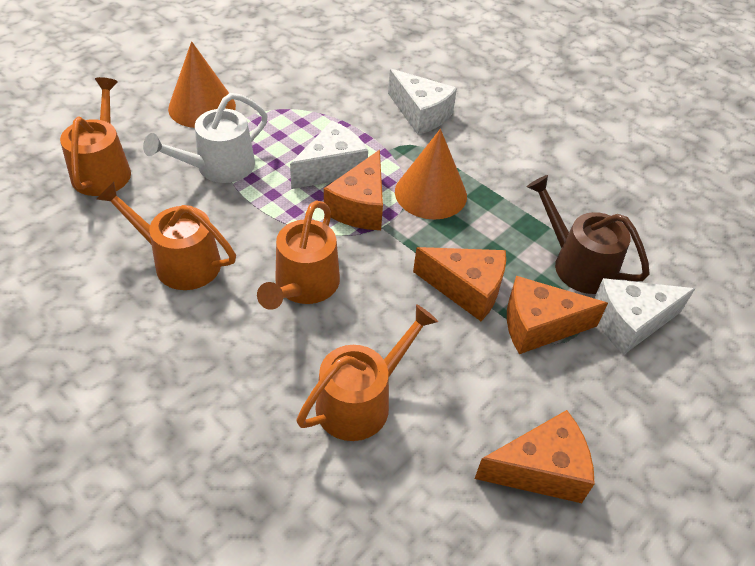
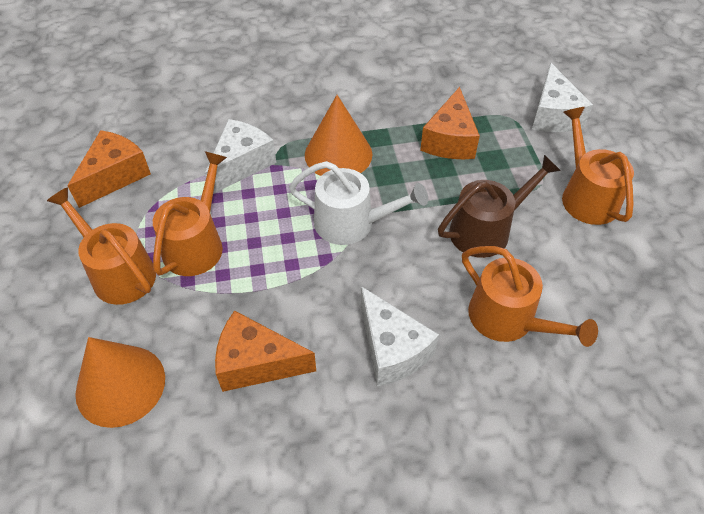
orange cheese: 4 -> 3

